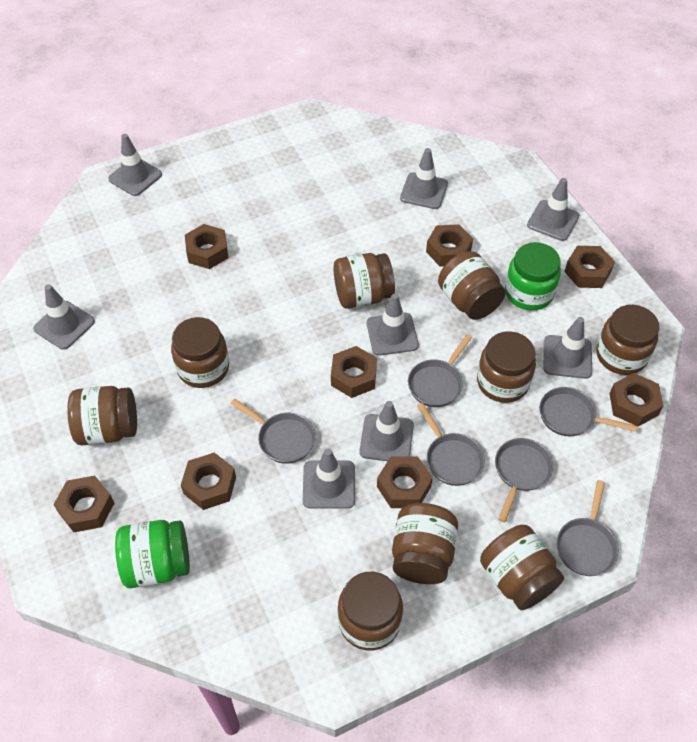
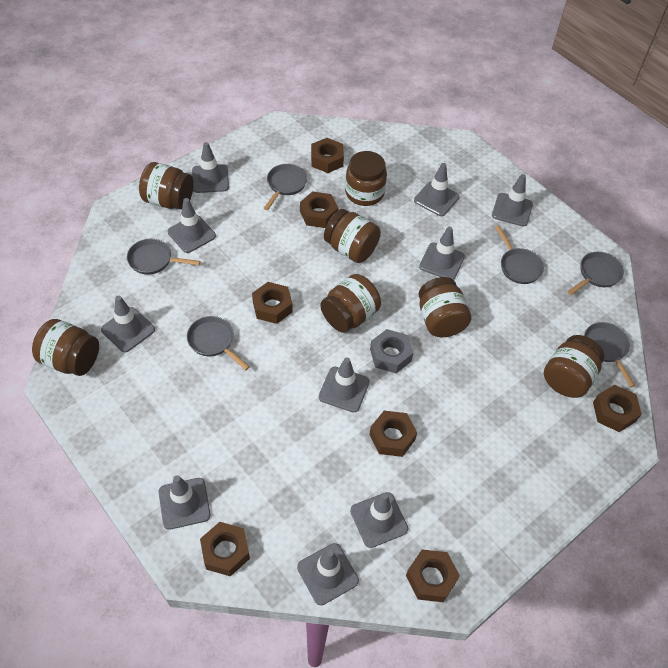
brown jar: 9 -> 7
brown nut: 8 -> 7
green jar: 2 -> 0
grey nut: 0 -> 1
grey traffic cone: 8 -> 10

